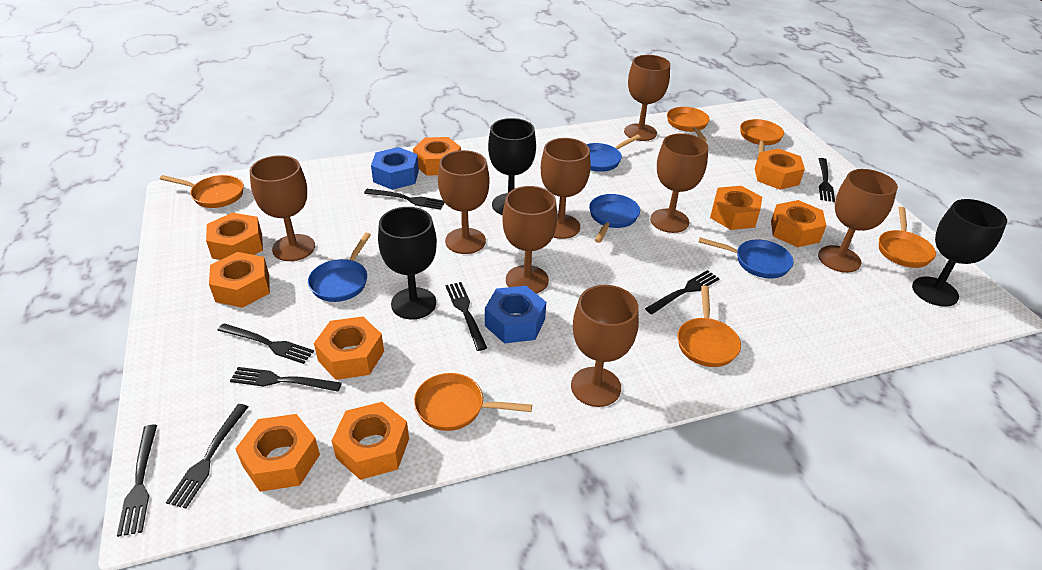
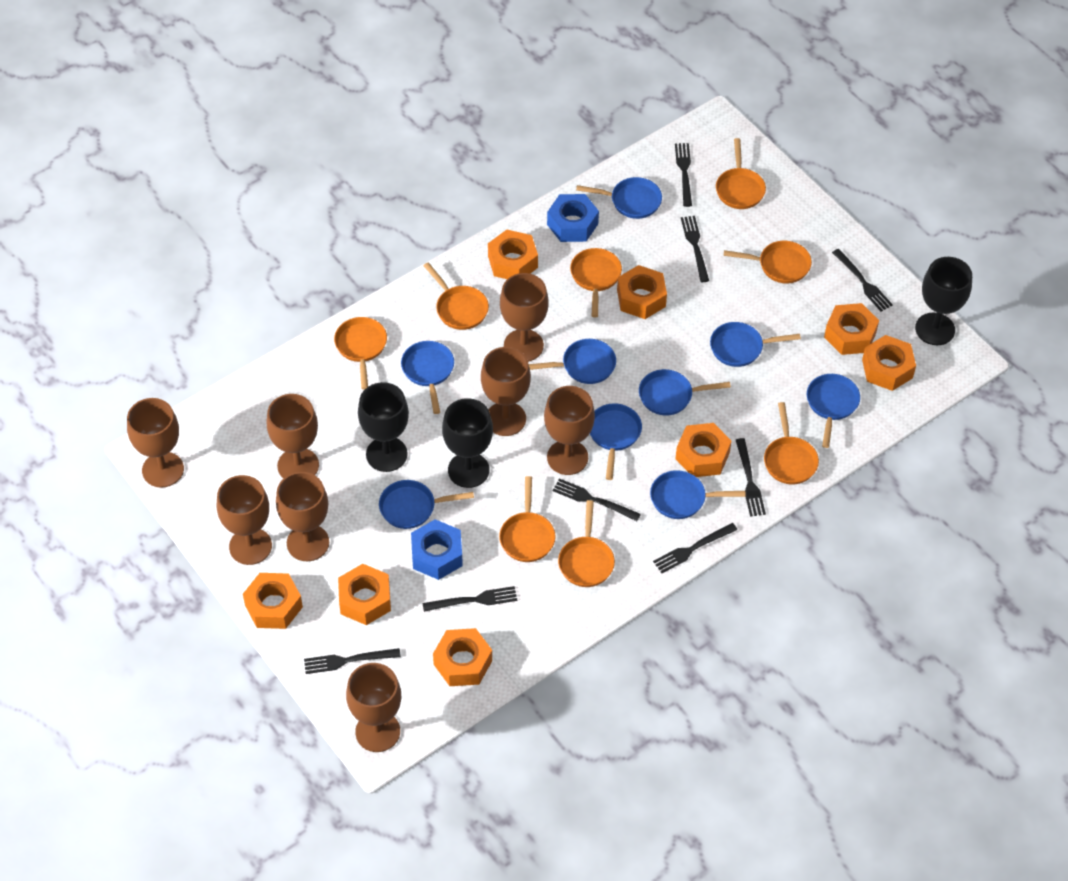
blue pan: 4 -> 9
orange nut: 9 -> 8
orange pan: 6 -> 8

